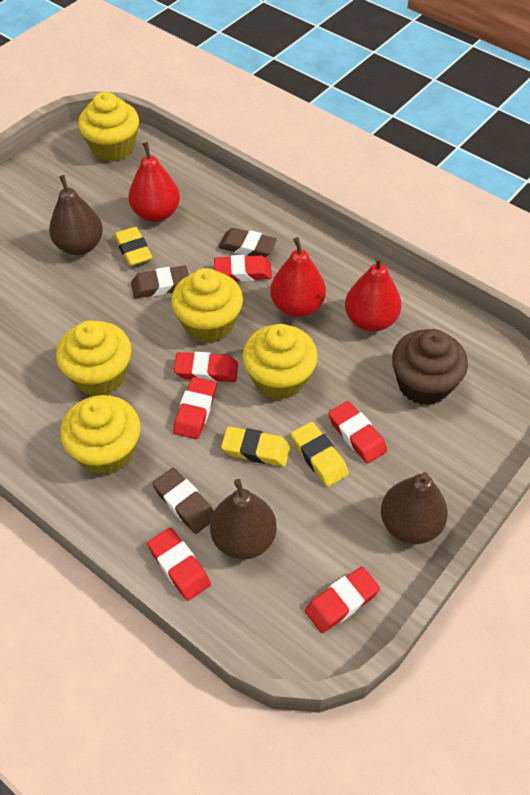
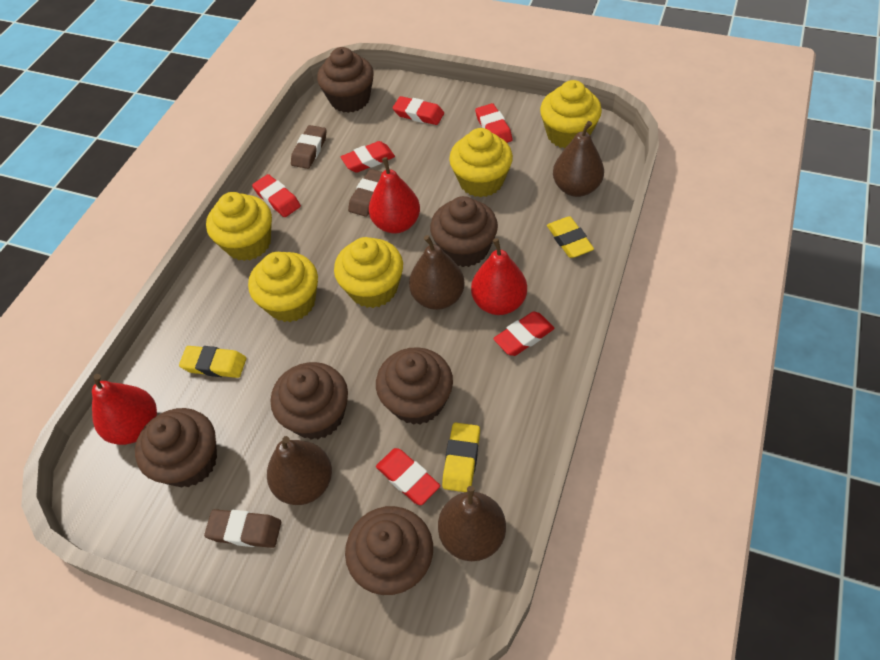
brown cupcake: 1 -> 6
brown pear: 3 -> 4

